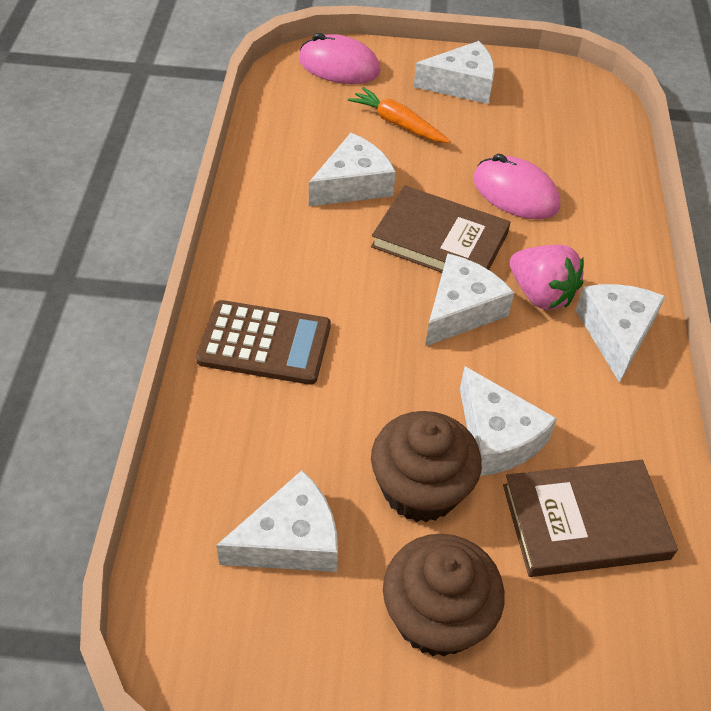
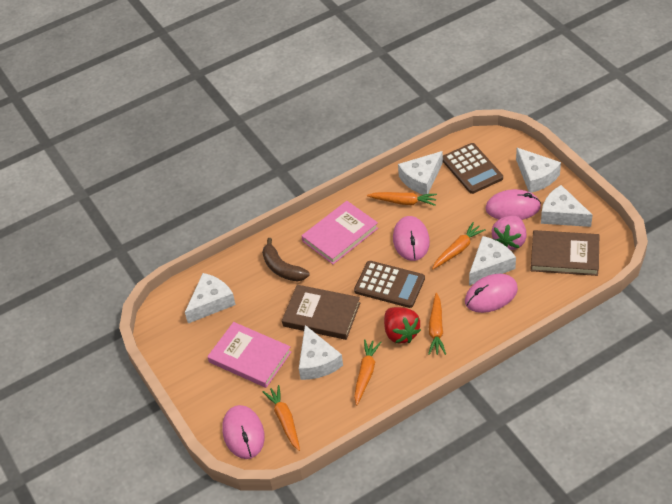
brown banana: 0 -> 1
brown calculator: 1 -> 2
brown cupcake: 2 -> 0
orange carrot: 1 -> 5
pink book: 0 -> 2
pink mouse: 2 -> 4
red strawberry: 0 -> 1

